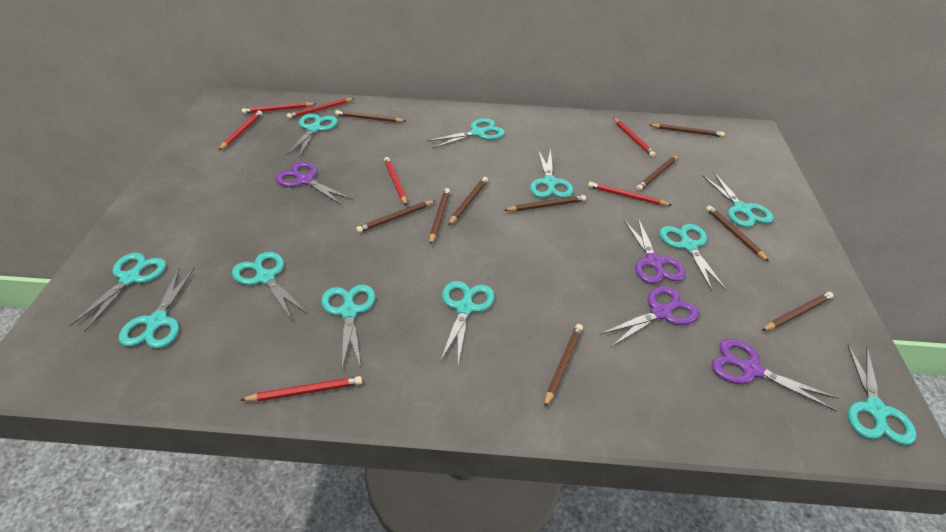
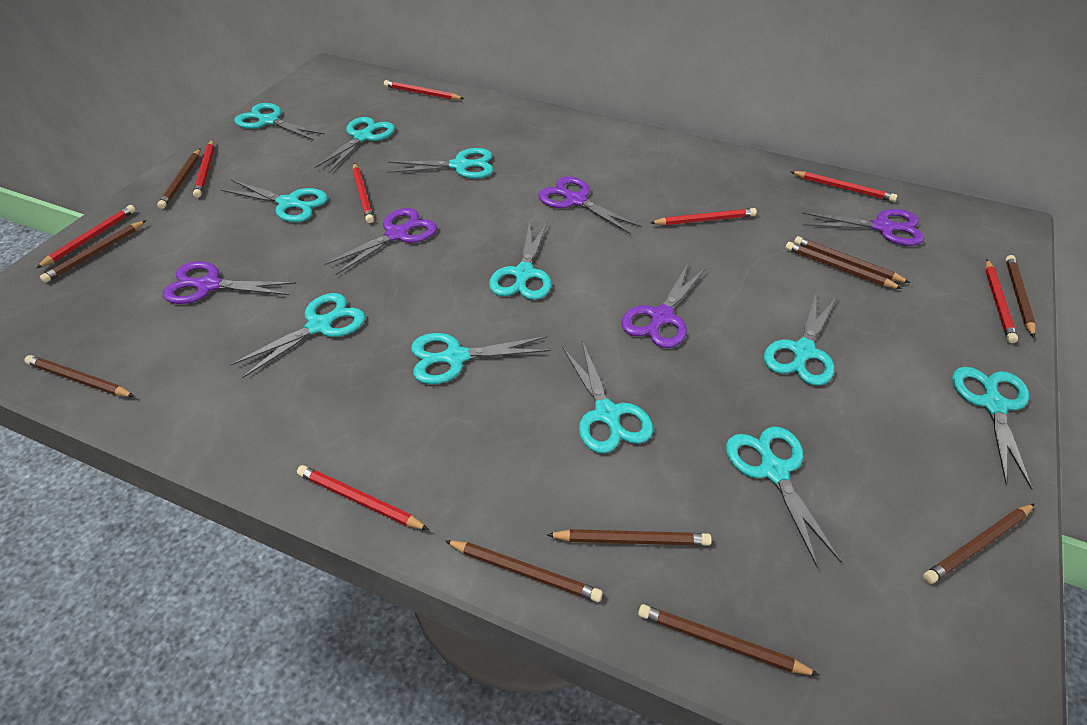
purple scissors: 4 -> 5
red pencil: 7 -> 8

